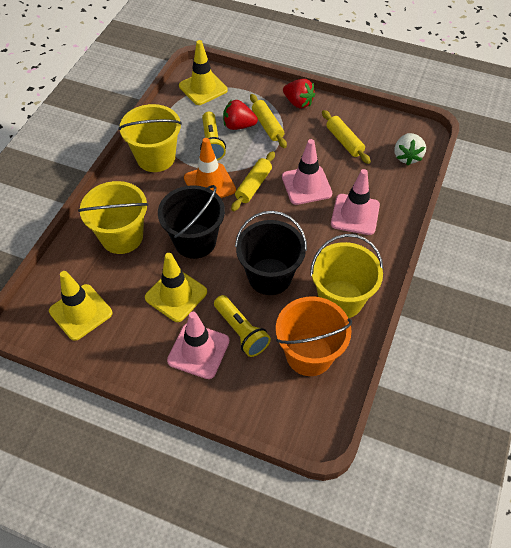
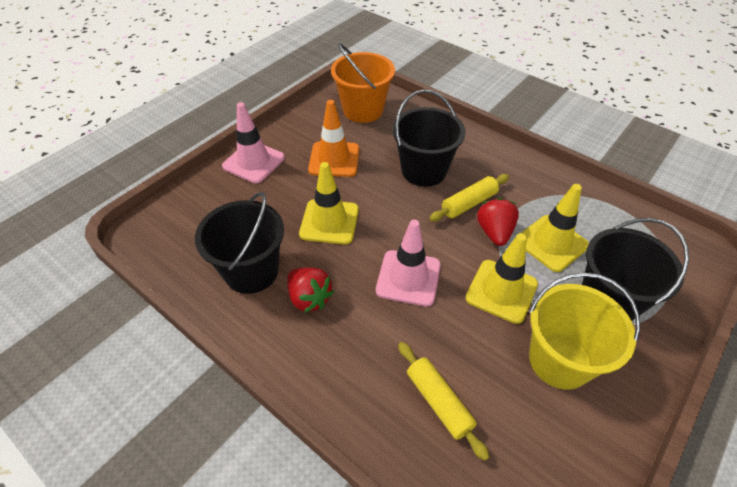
black bucket: 2 -> 3
pink traffic cone: 3 -> 2
white strawberry: 1 -> 0
yellow bucket: 3 -> 1
yellow flashlight: 2 -> 0
yellow rolling pin: 3 -> 2

